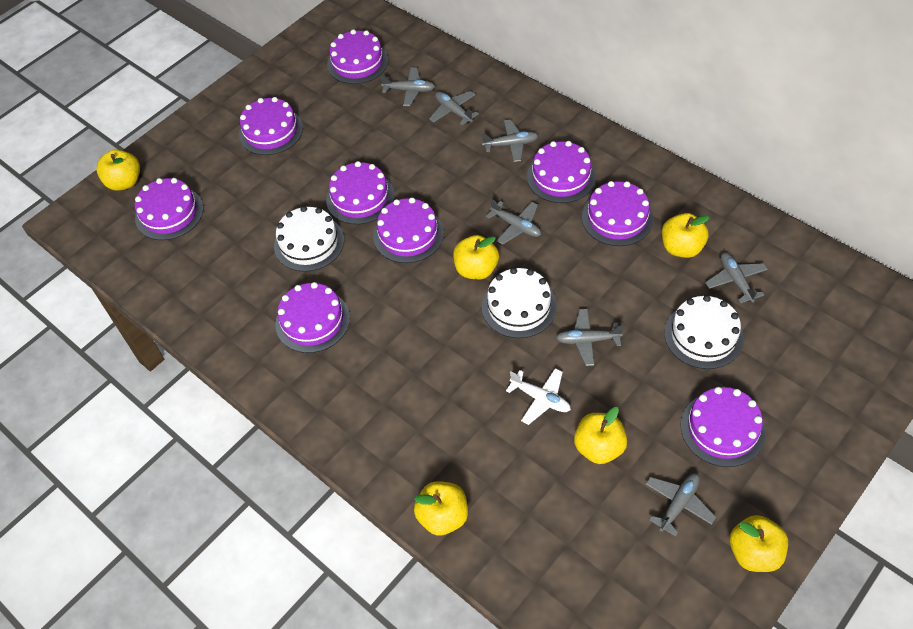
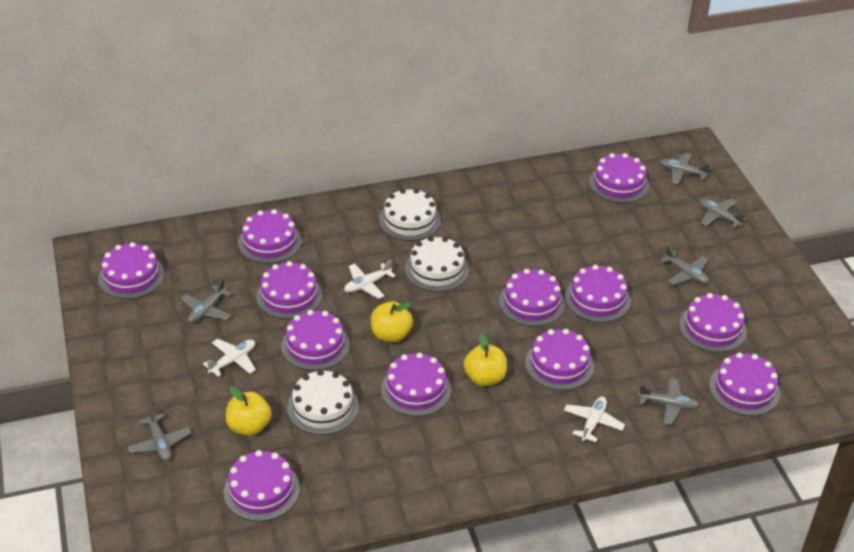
grey plane: 7 -> 6
purple cake: 9 -> 12
white plane: 1 -> 3
yellow apple: 6 -> 3

